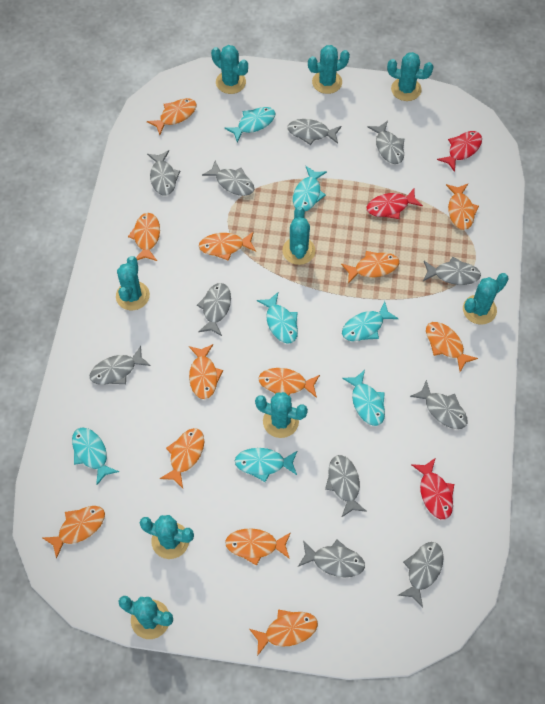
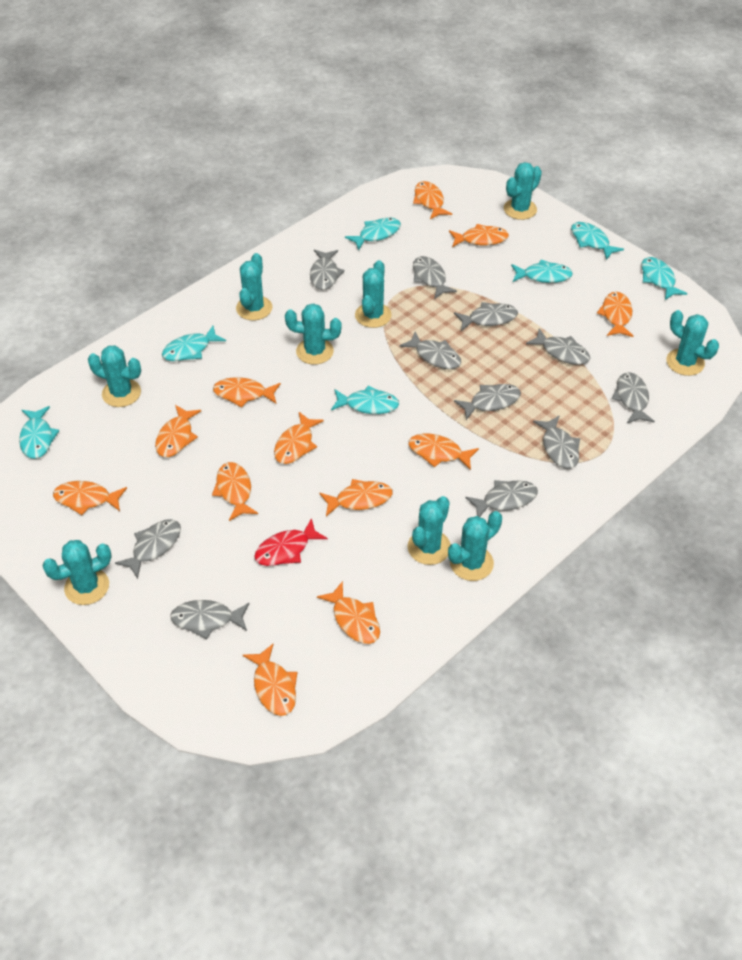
red fish: 3 -> 1

